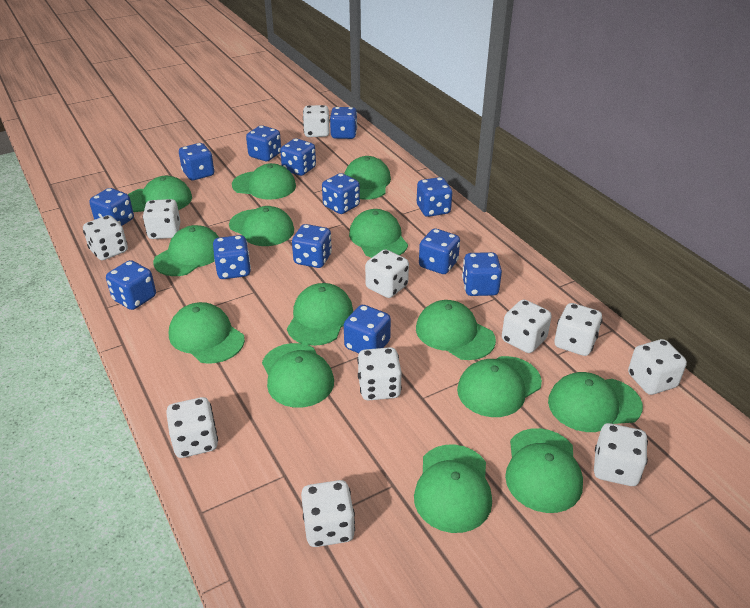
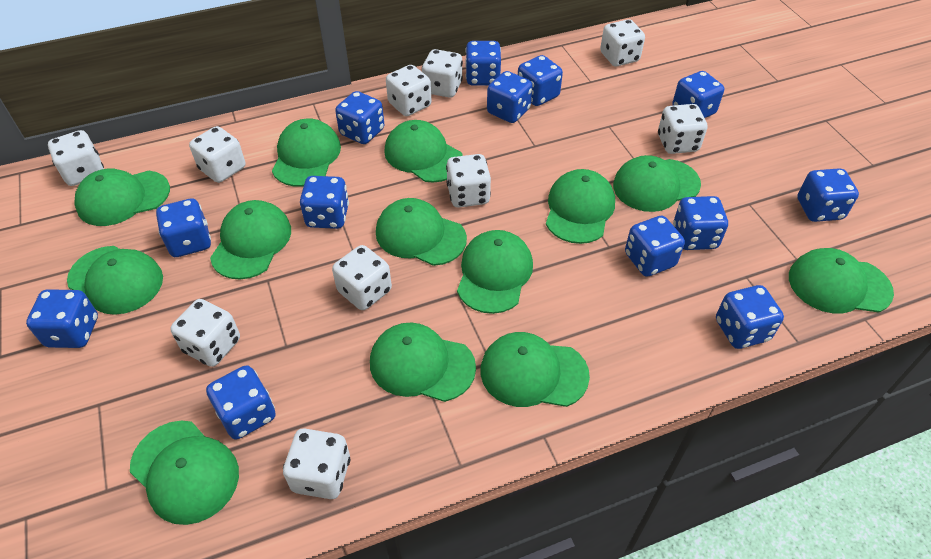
green cap: 14 -> 13
white dice: 11 -> 10

